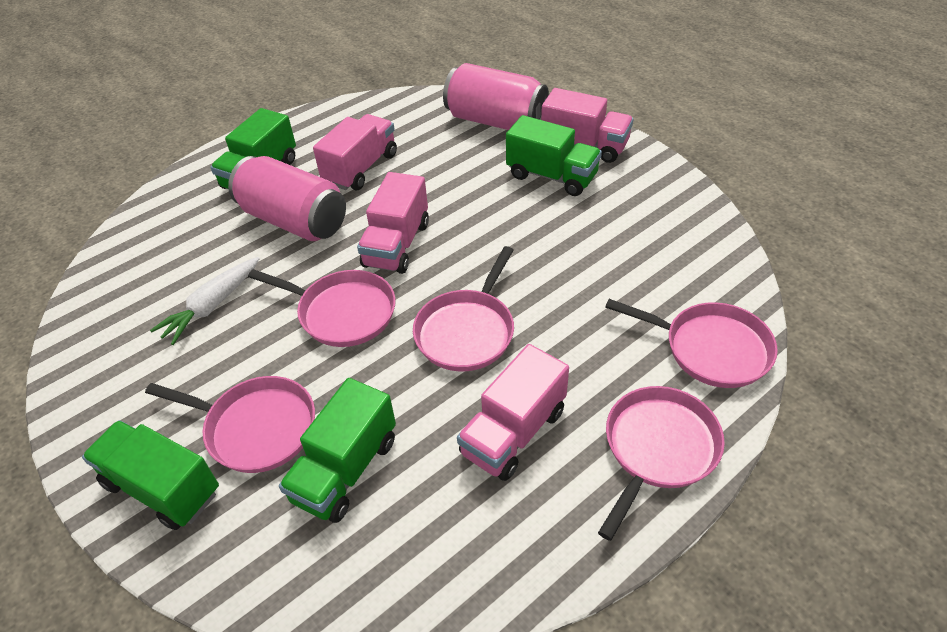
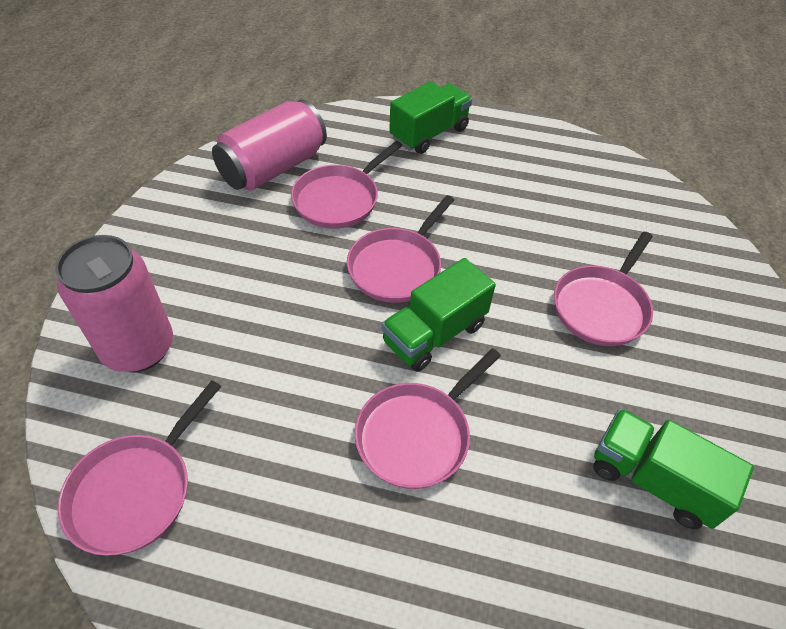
green truck: 4 -> 3
pink truck: 4 -> 0
white carrot: 1 -> 0

